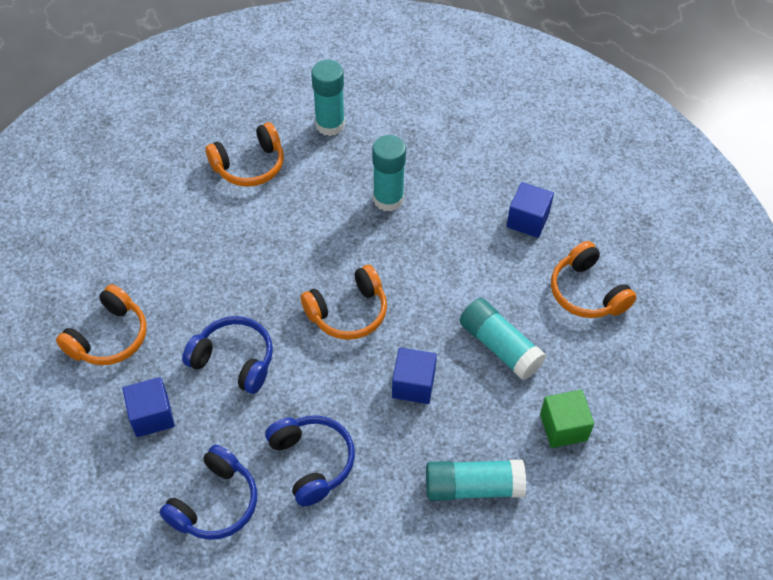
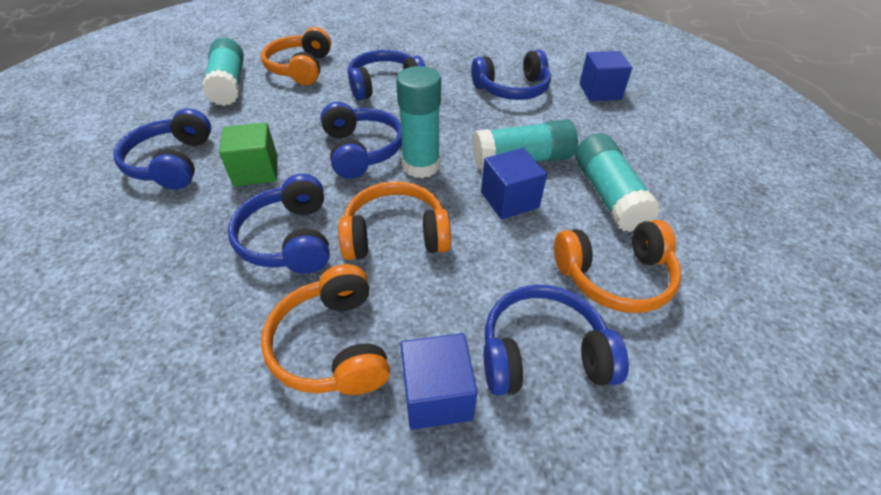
blue headphones: 3 -> 6

